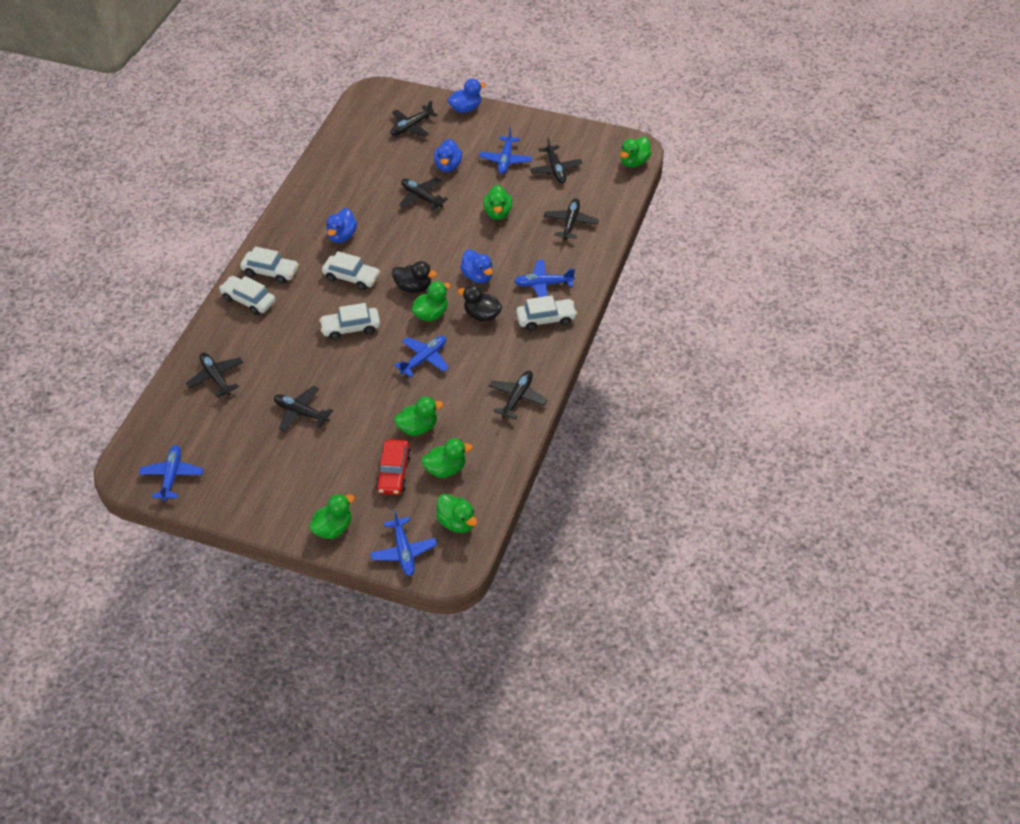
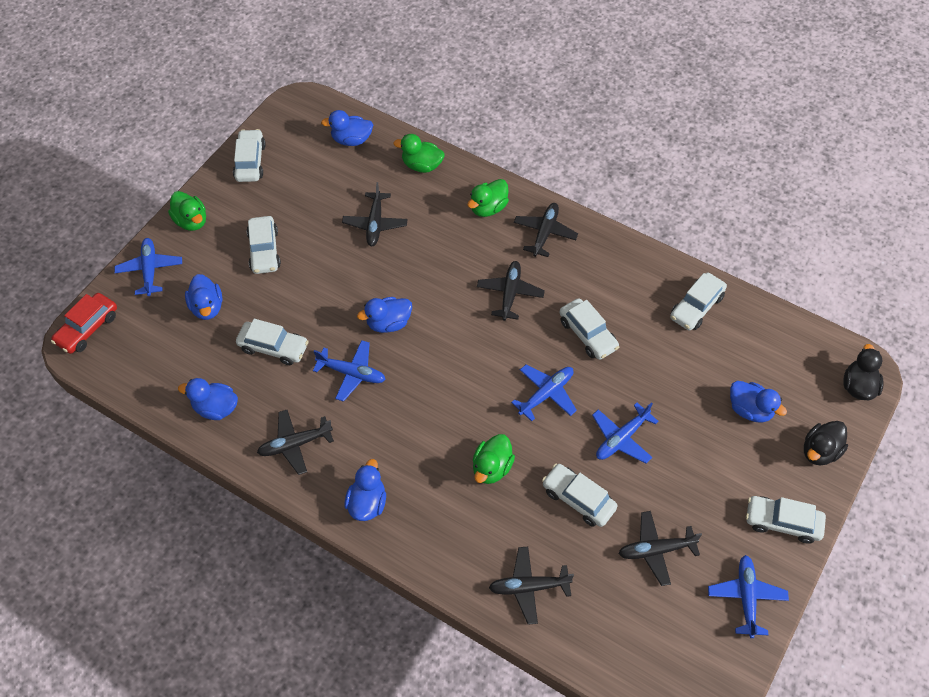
black plane: 7 -> 6
blue duck: 4 -> 6
green duck: 7 -> 4
white car: 5 -> 7

